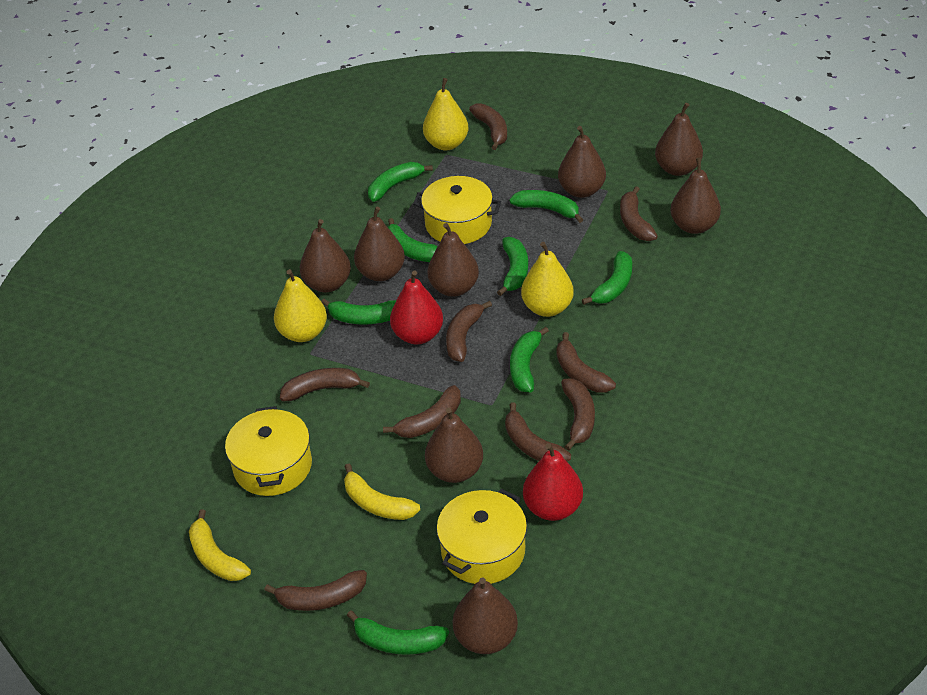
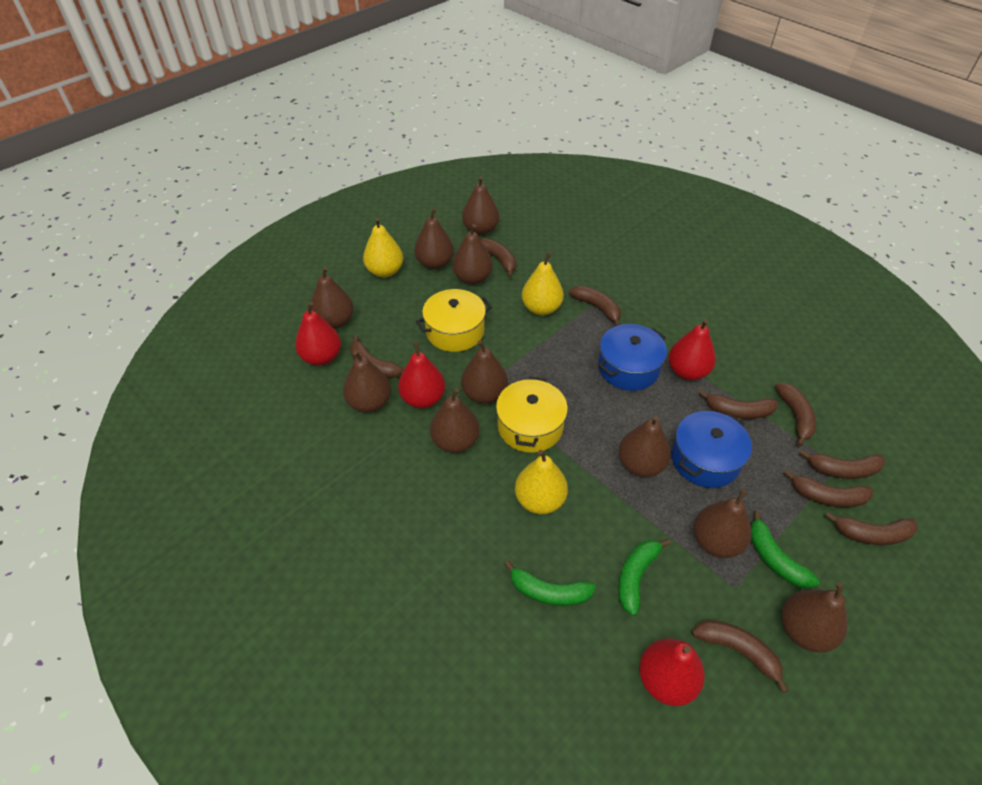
blue pot: 0 -> 2
brown pear: 8 -> 10
green banana: 8 -> 3
red pear: 2 -> 4
yellow banana: 2 -> 0
yellow pot: 3 -> 2

